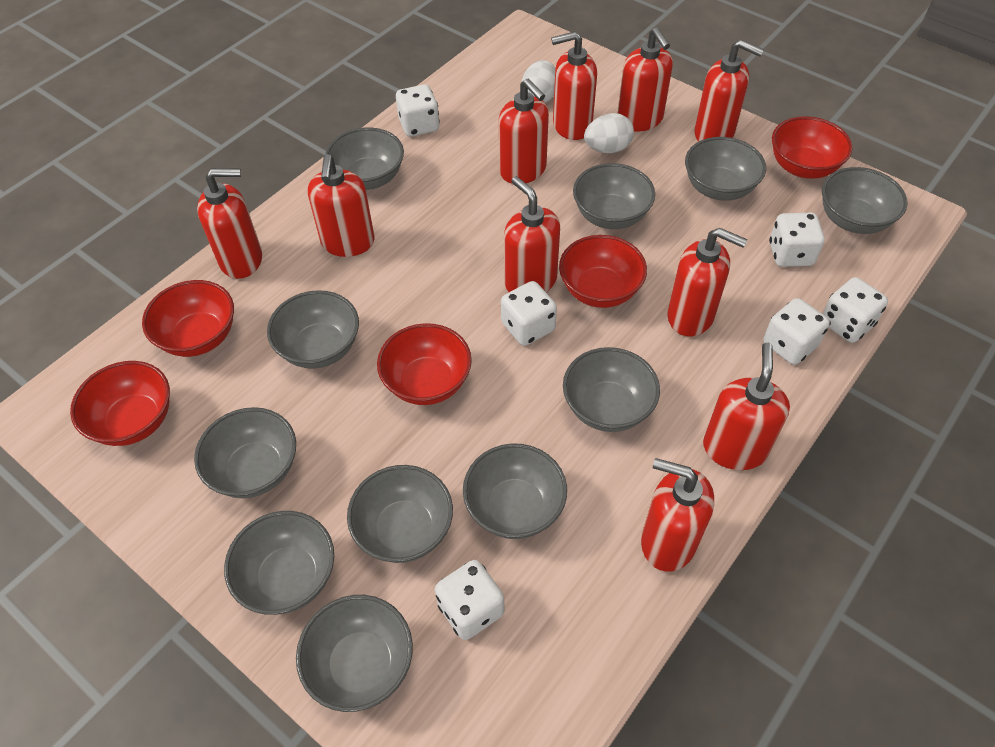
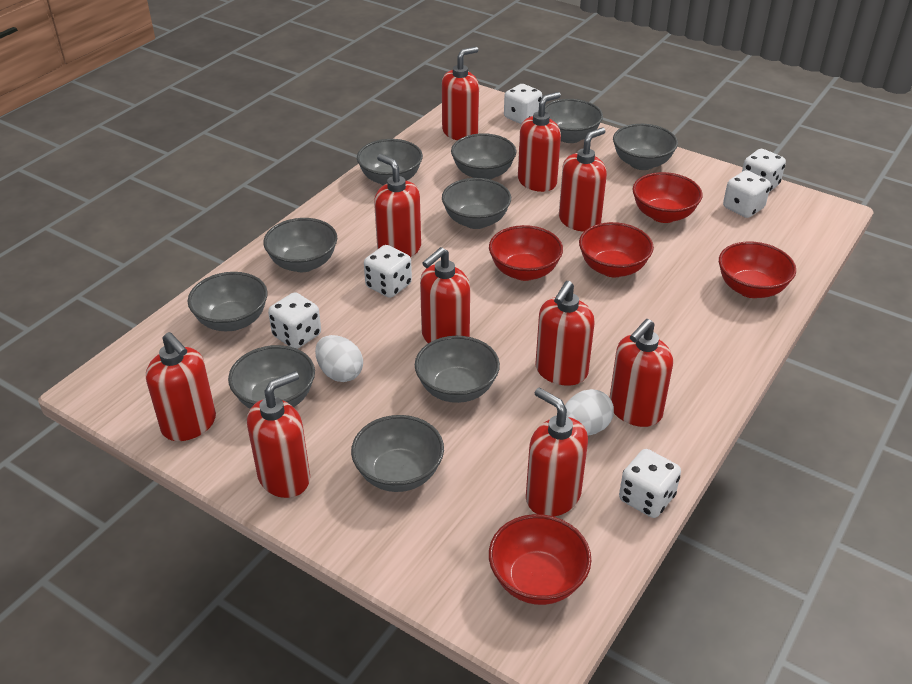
grey bowl: 11 -> 10

